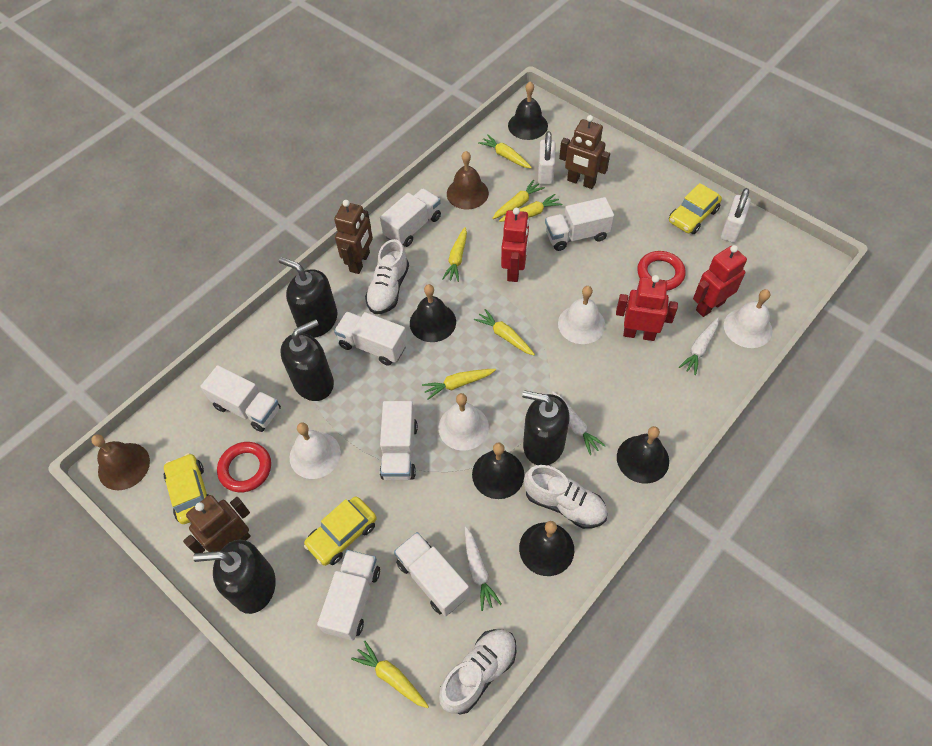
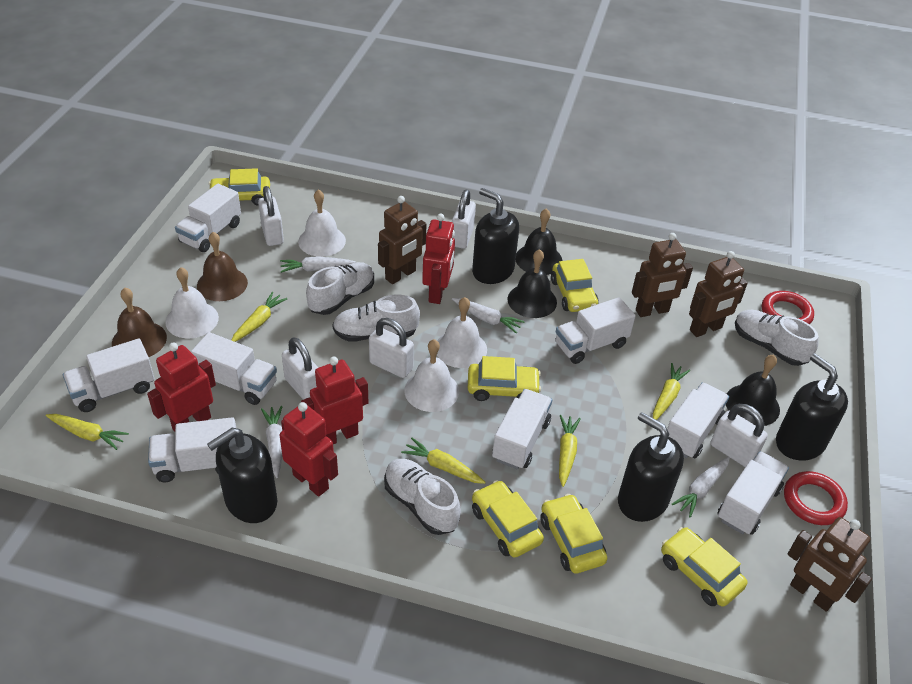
black bell: 5 -> 3
brown robot: 3 -> 4
red robot: 3 -> 4
white carrot: 3 -> 4
white padlock: 2 -> 5
white shoe: 3 -> 4
white truck: 7 -> 8
yellow car: 3 -> 6
yellow carrot: 7 -> 5

